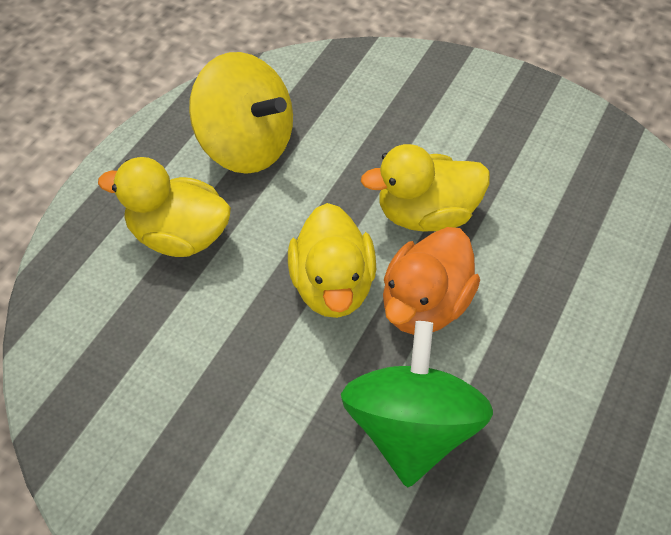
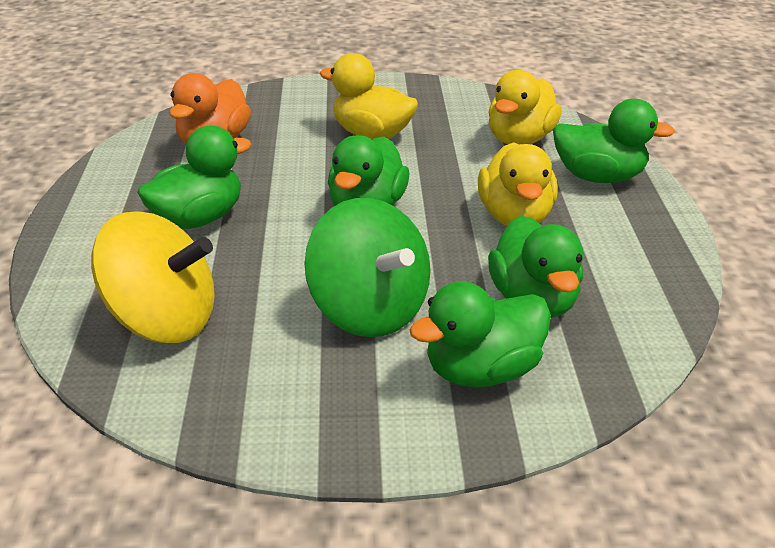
green duck: 0 -> 5

